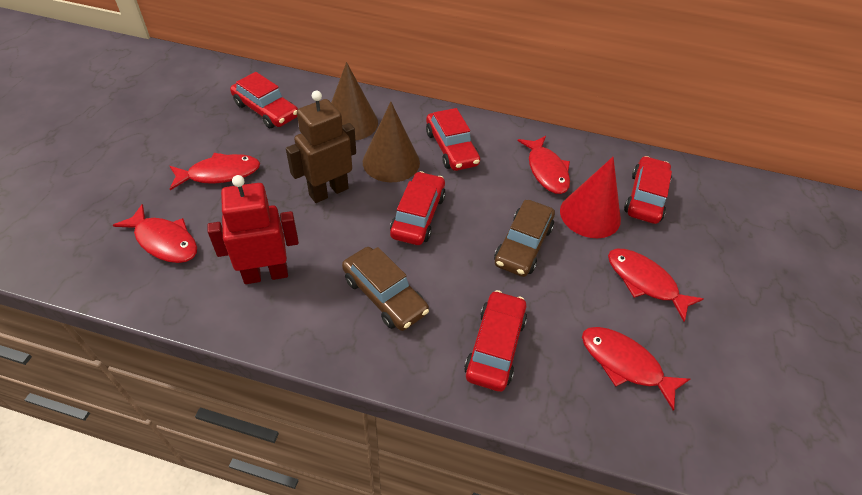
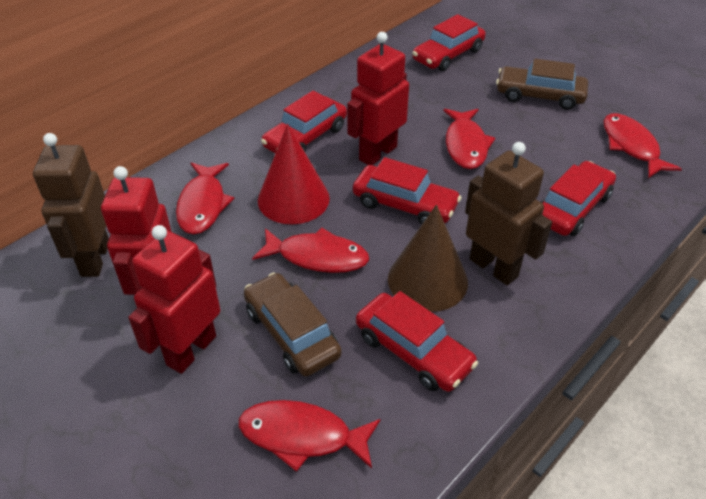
brown cone: 2 -> 1
brown robot: 1 -> 2
red robot: 1 -> 3

